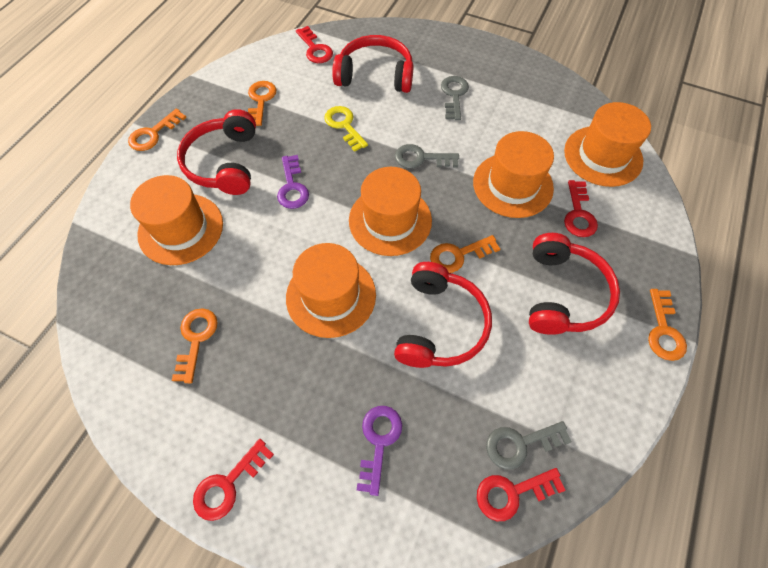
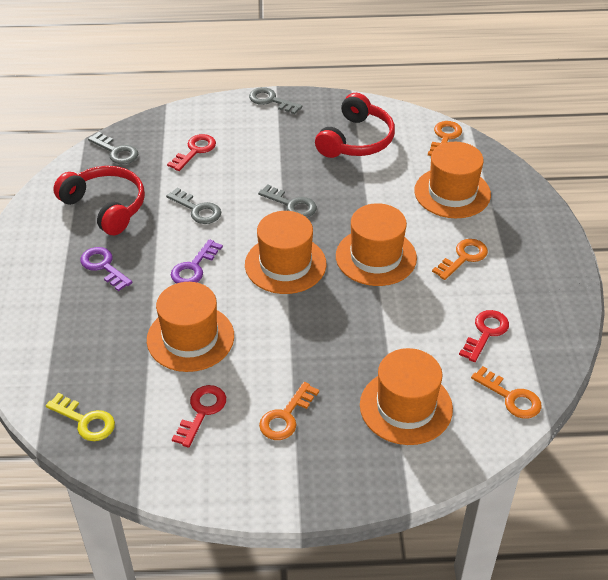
grey key: 3 -> 4
orange key: 5 -> 4
red headphones: 4 -> 2
red key: 4 -> 3

